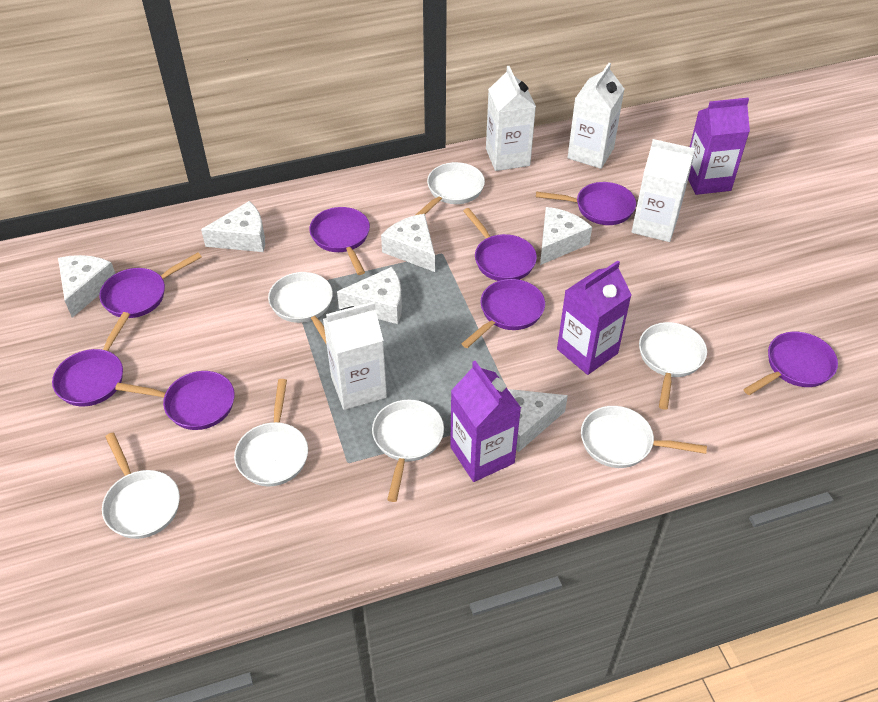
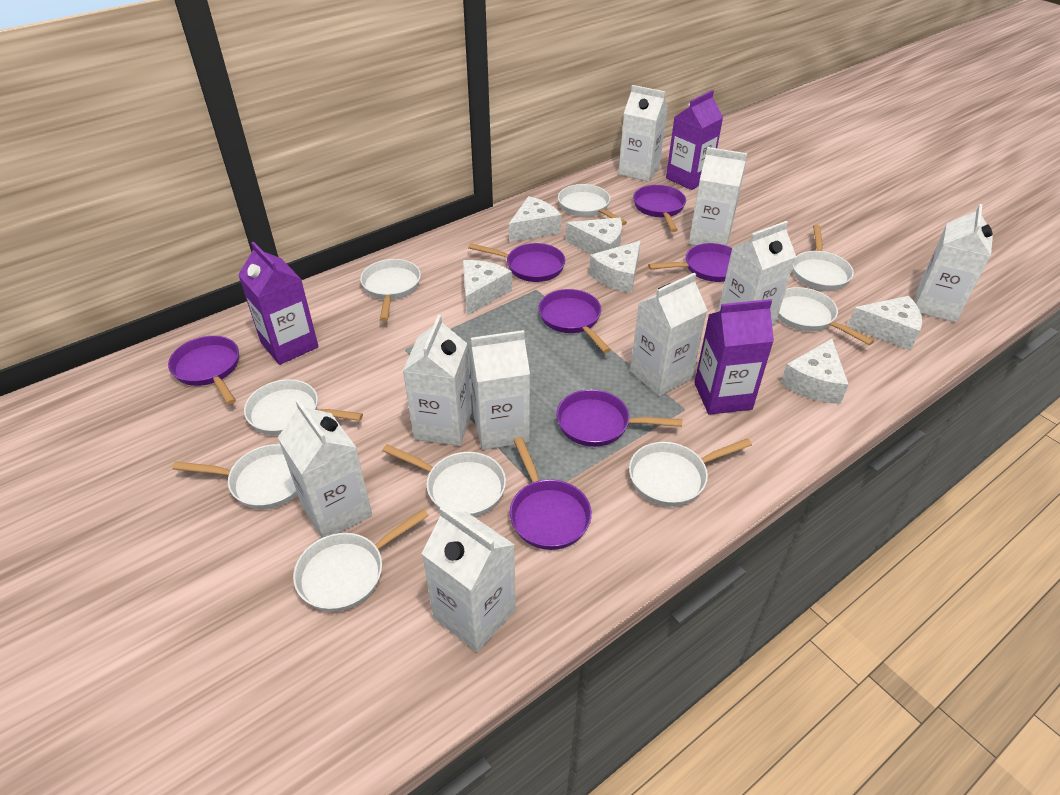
purple pan: 8 -> 7
white carton: 4 -> 9
white pan: 7 -> 9

